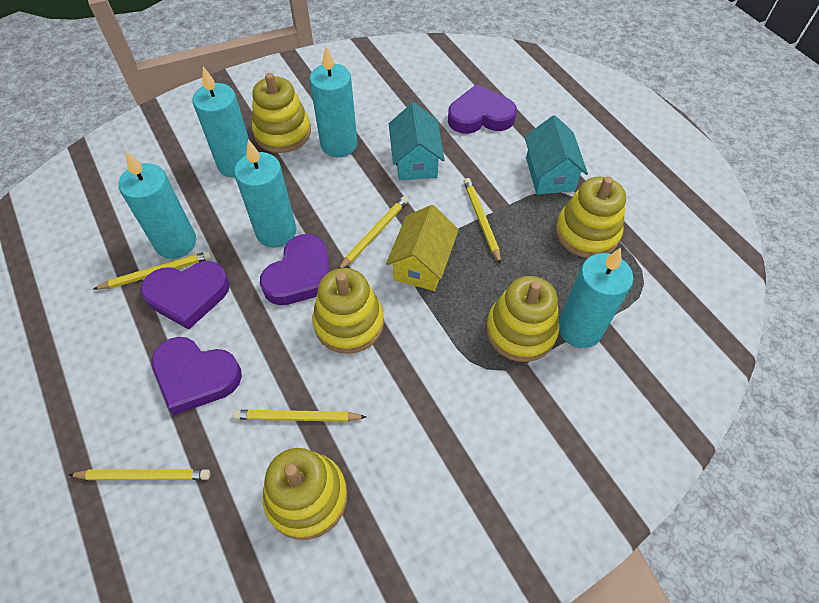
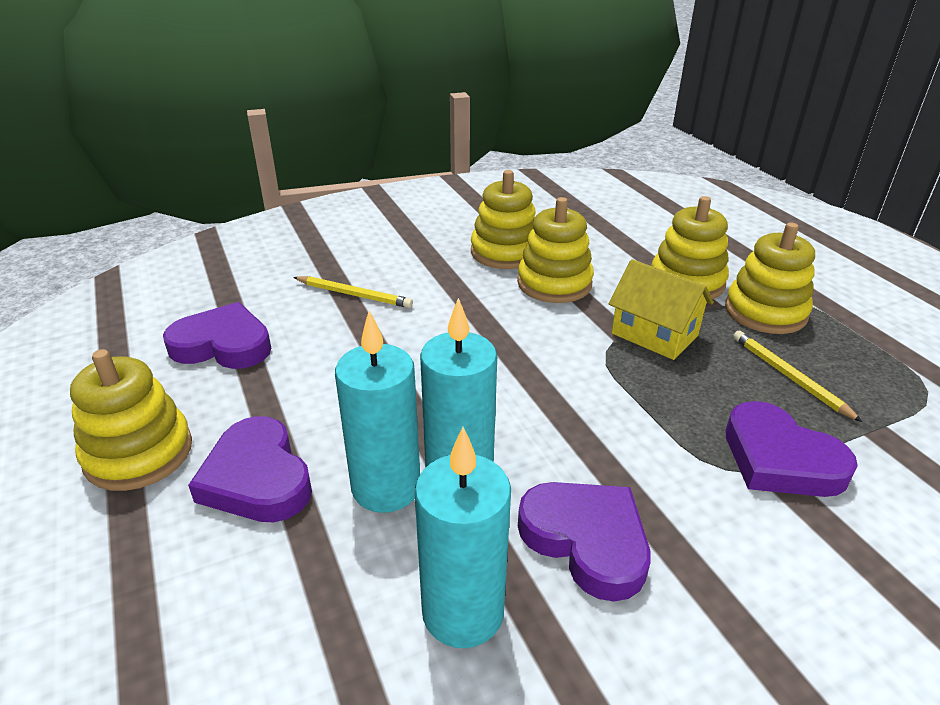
turquoise candle: 5 -> 3
turquoise house: 2 -> 0
yellow pencil: 5 -> 2

